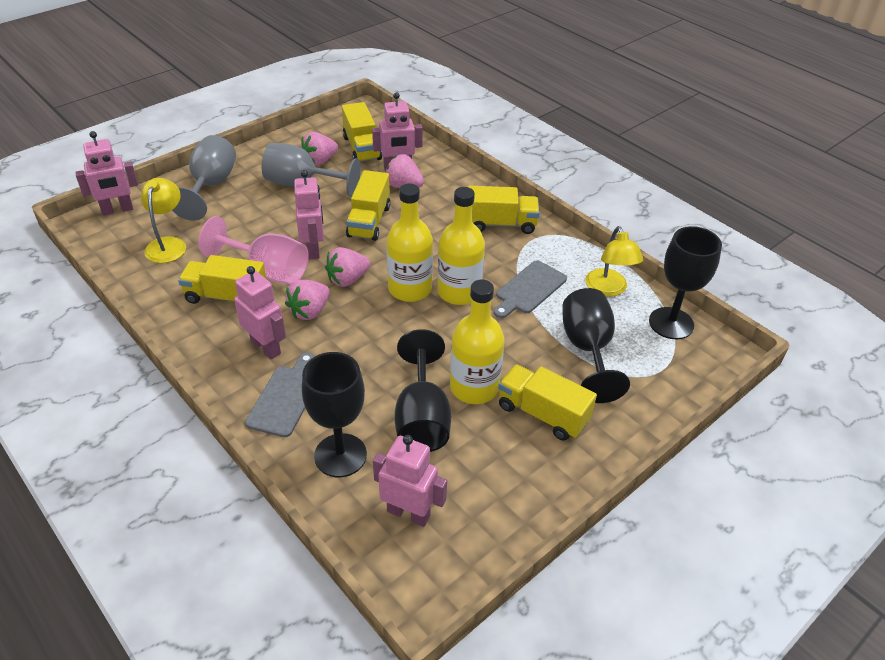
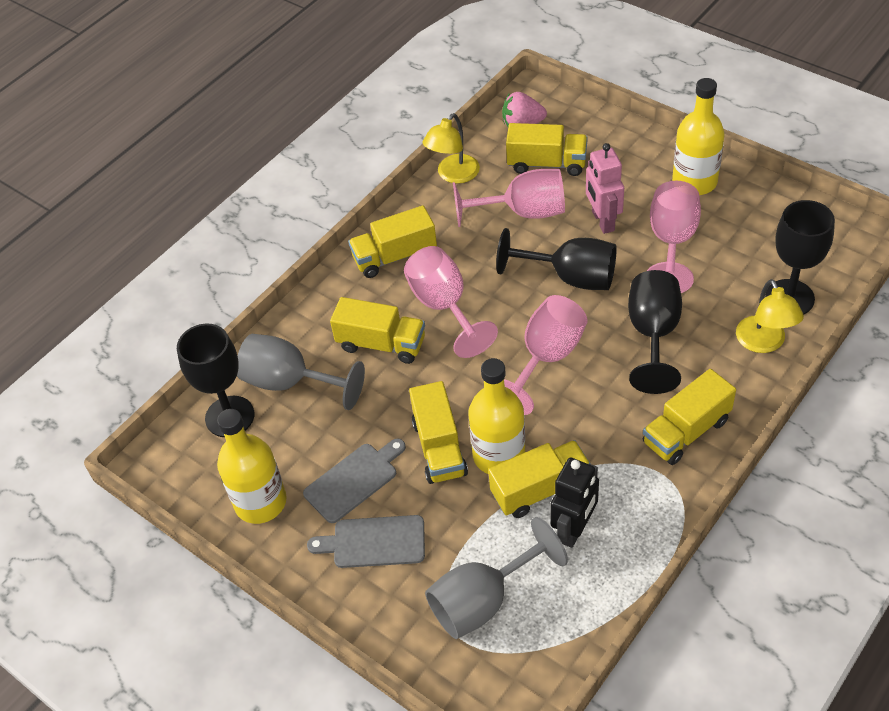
black robot: 0 -> 1
pink goblet: 1 -> 4
pink robot: 5 -> 1
pink strawberry: 4 -> 1
yellow truck: 5 -> 6

